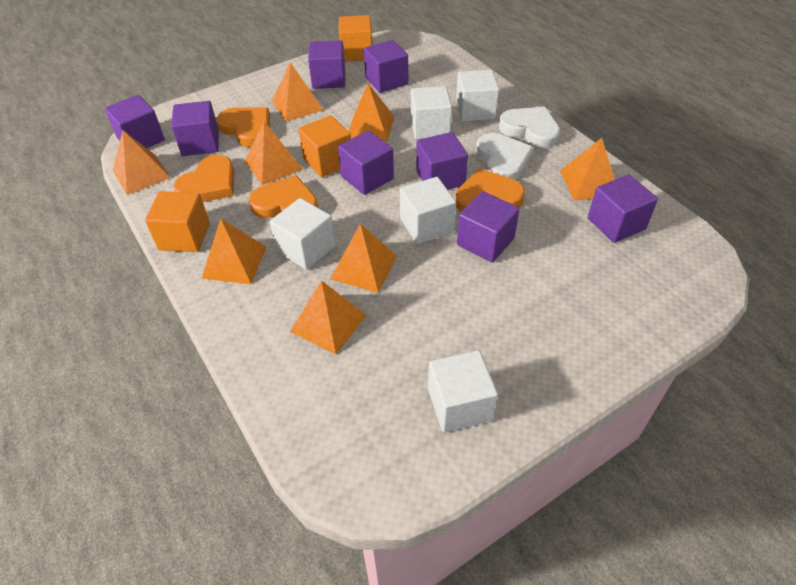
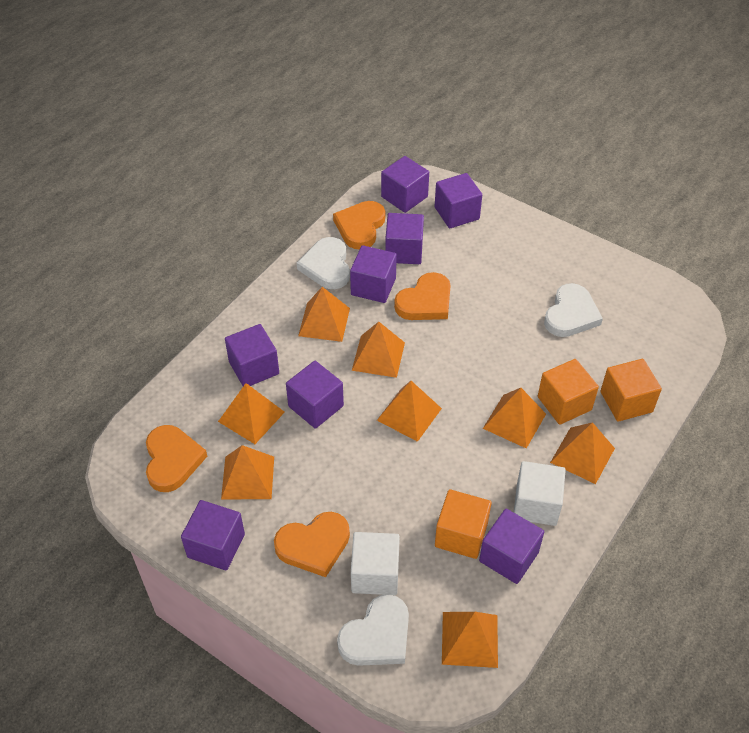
white cube: 5 -> 2
white heart: 2 -> 3

